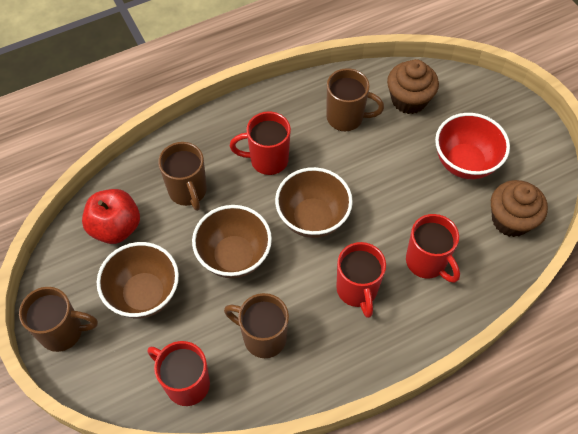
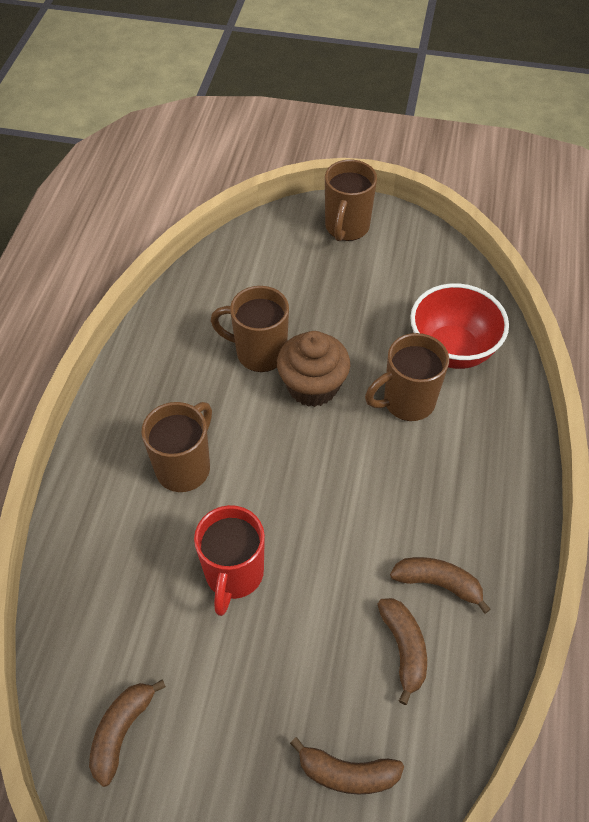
brown banana: 0 -> 4
brown bowl: 3 -> 0
brown cupcake: 2 -> 1
red apple: 1 -> 0
red mug: 4 -> 1

